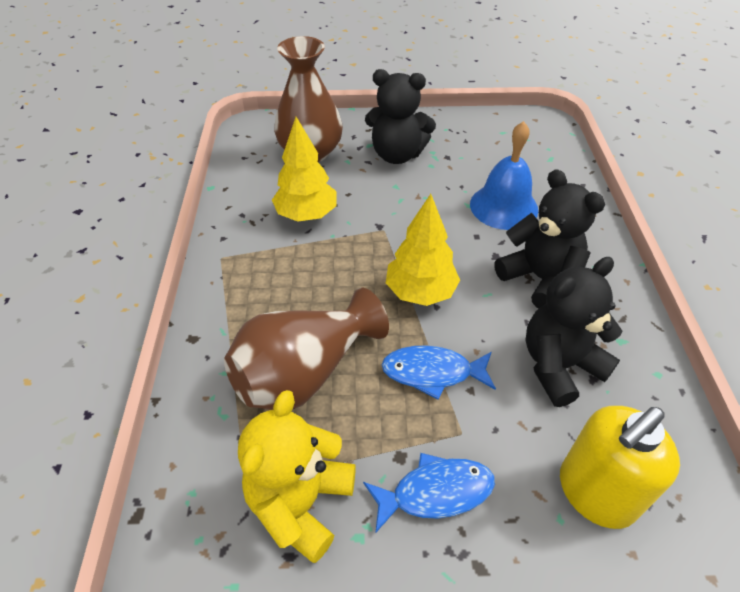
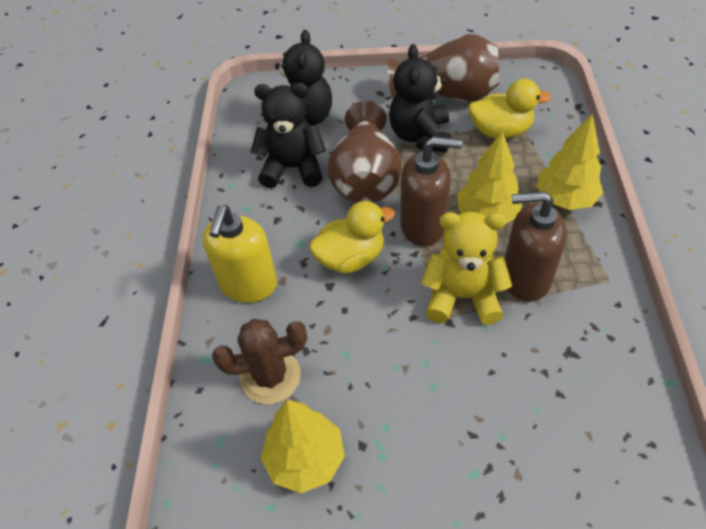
blue bell: 1 -> 0
blue fish: 2 -> 0
brown cactus: 0 -> 1
brown soap dispenser: 0 -> 2
yellow duck: 0 -> 2
yellow tree: 2 -> 3

